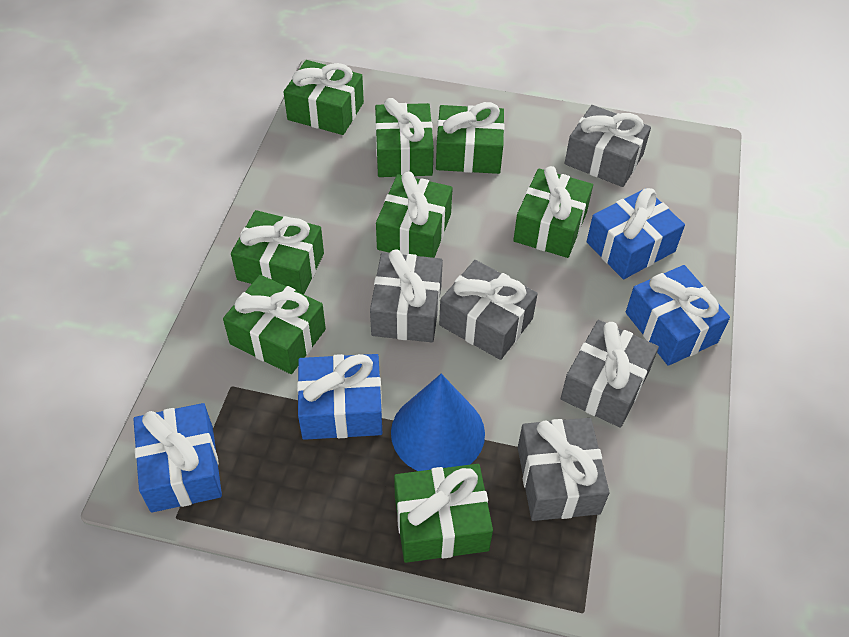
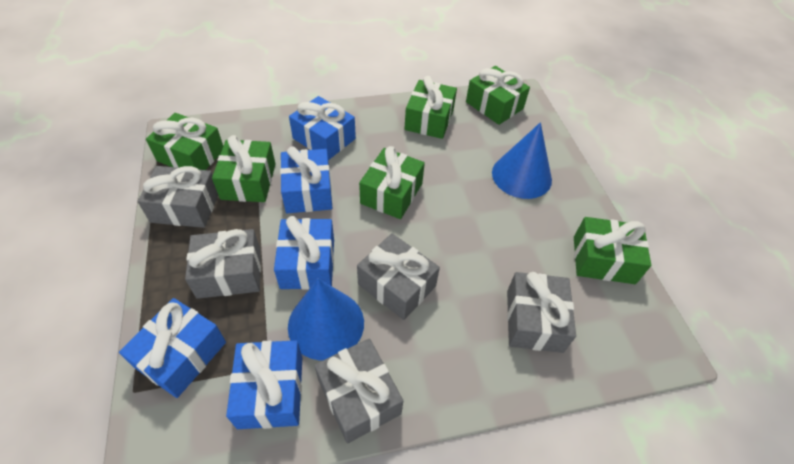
blue cone: 1 -> 2
blue gift: 4 -> 5
green gift: 8 -> 6

